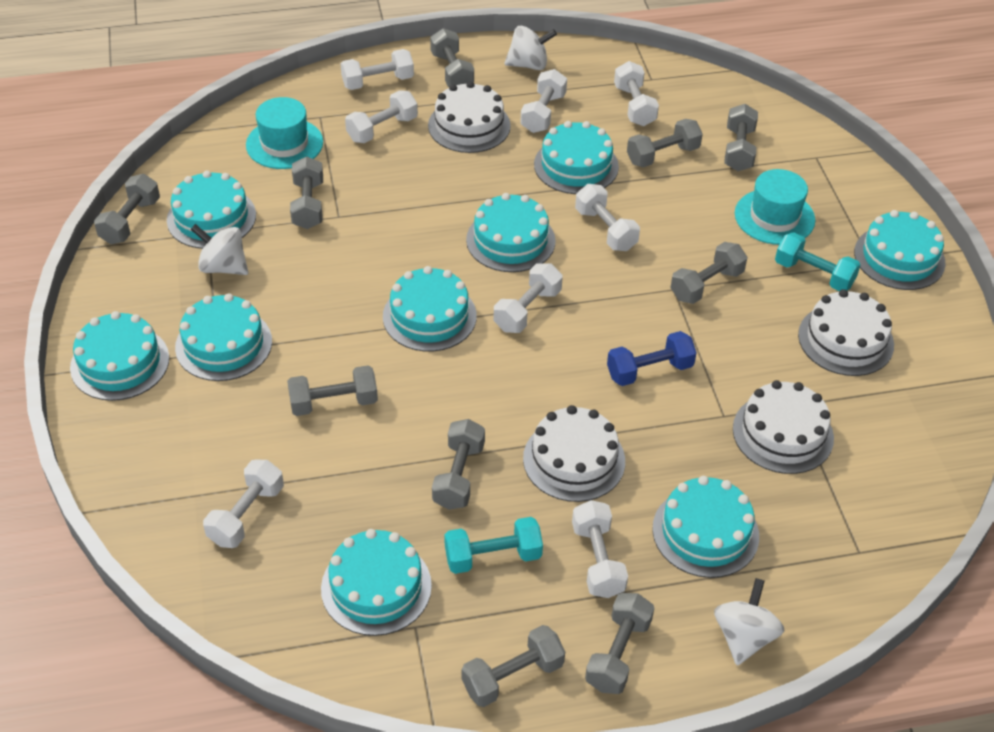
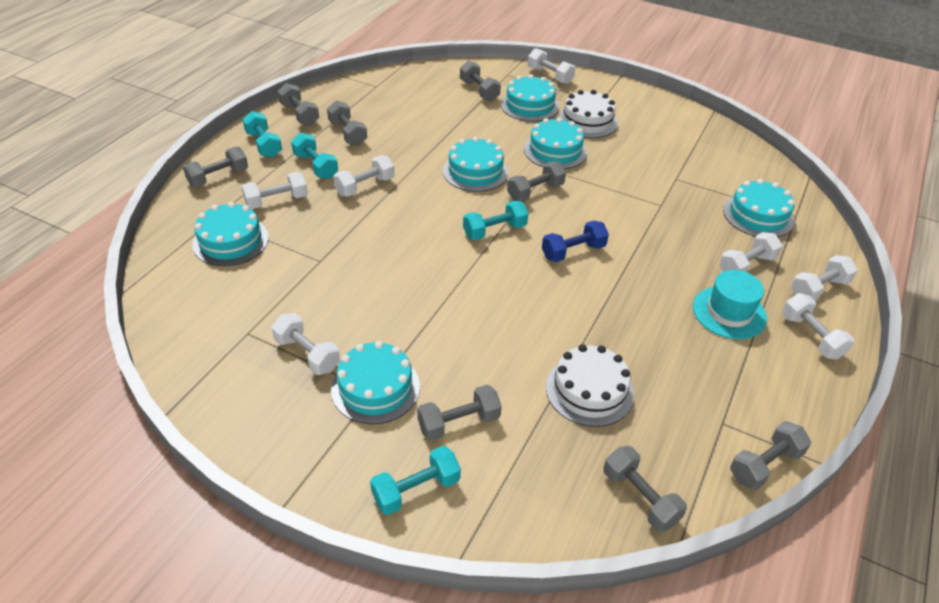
grey dumbbell: 10 -> 8
turquoise cake: 9 -> 6
turquoise dumbbell: 2 -> 4
turquoise hat: 2 -> 1
white cake: 4 -> 2
white dumbbell: 8 -> 7
white spinning top: 3 -> 0

